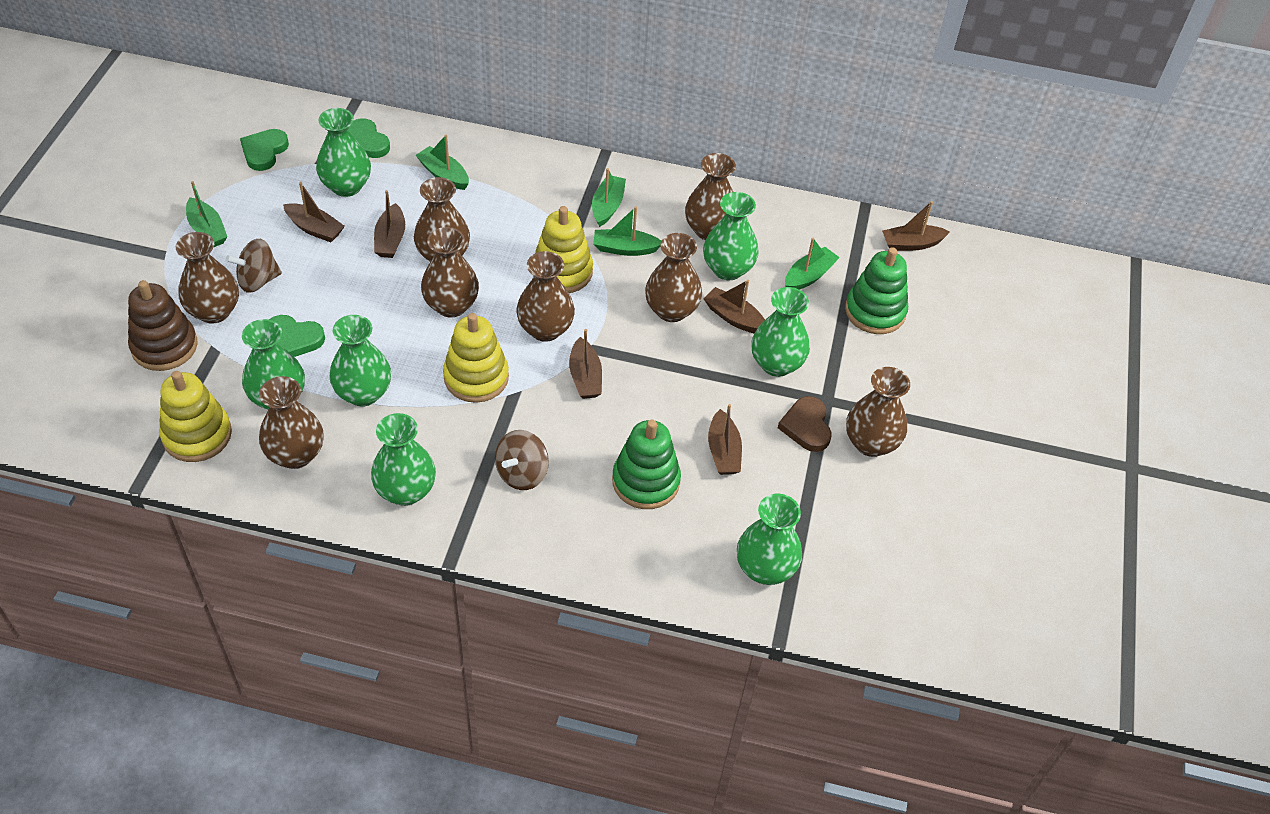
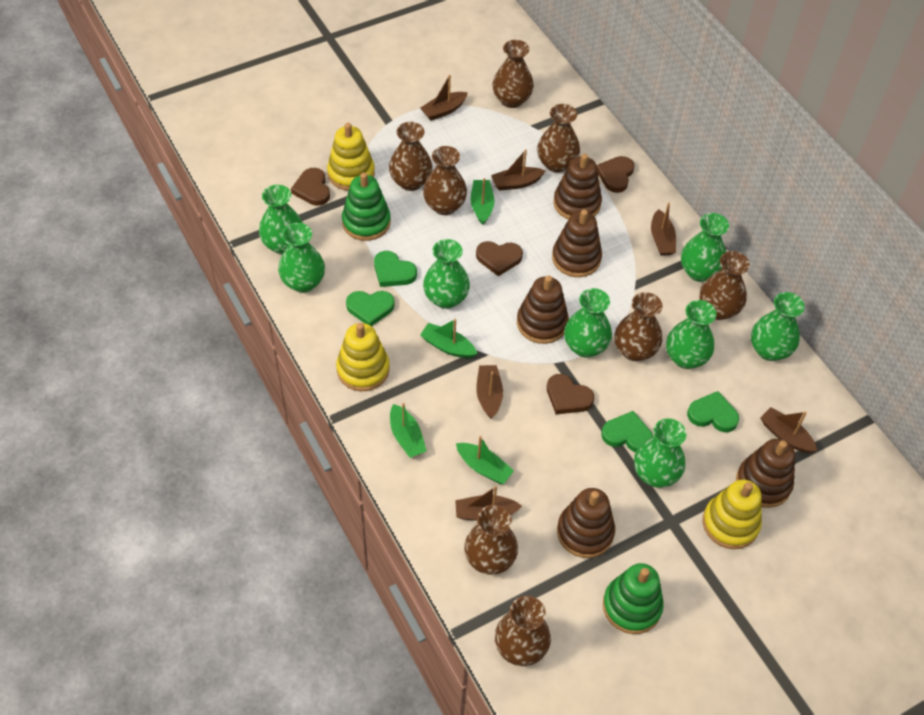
brown heart: 1 -> 4
brown spinning top: 2 -> 0
brown stacking toy: 1 -> 5
green boat: 5 -> 4
green heart: 3 -> 4
green vase: 7 -> 8

